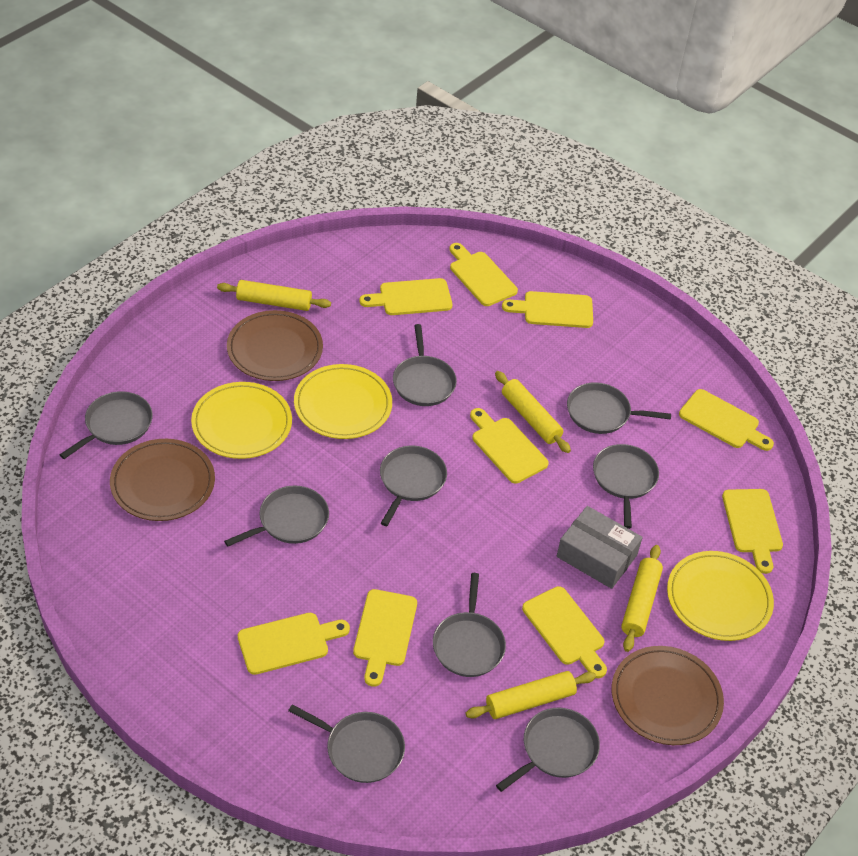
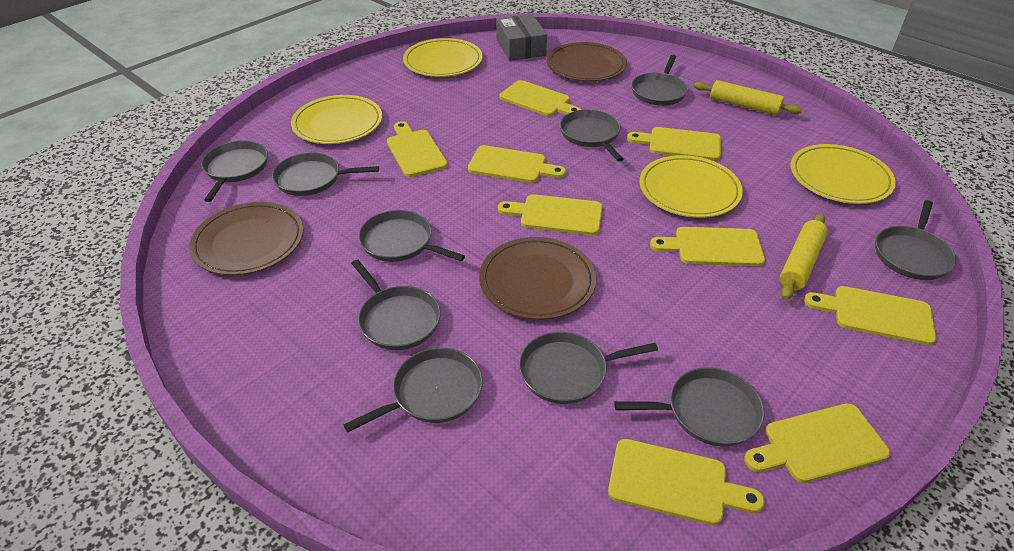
grey pan: 9 -> 10
yellow plate: 3 -> 4
yellow rolling pin: 4 -> 2

